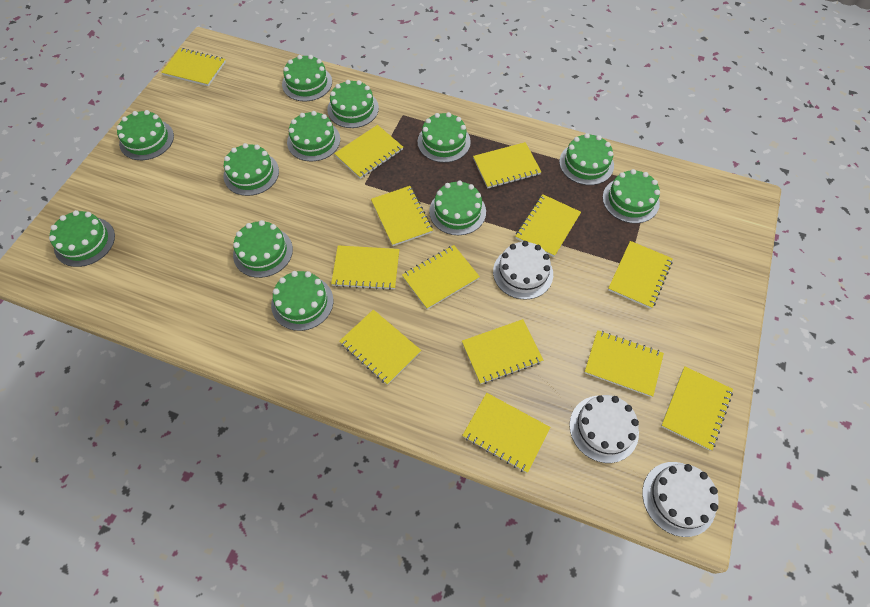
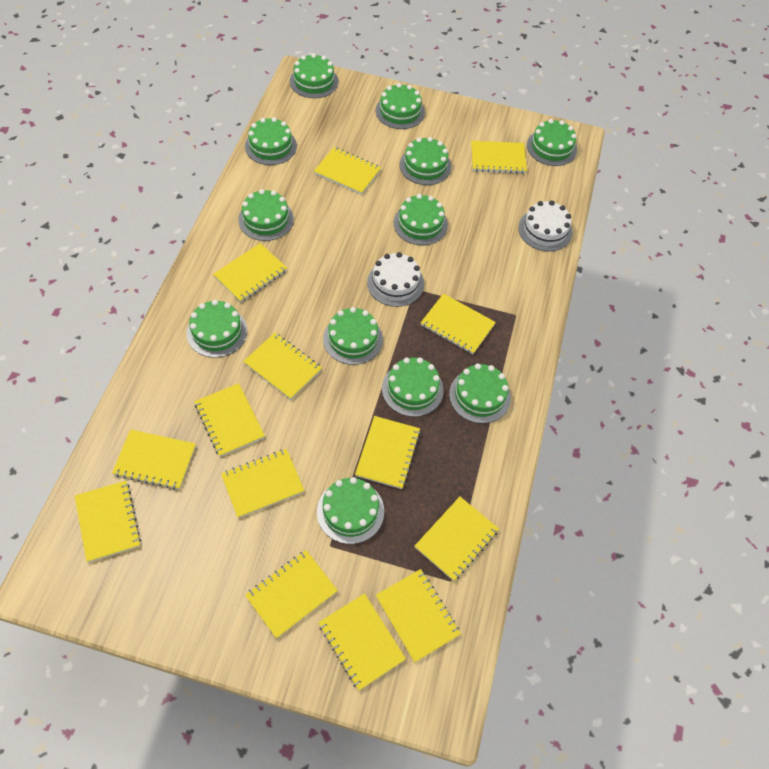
white cake: 3 -> 2
yellow notebook: 13 -> 14

